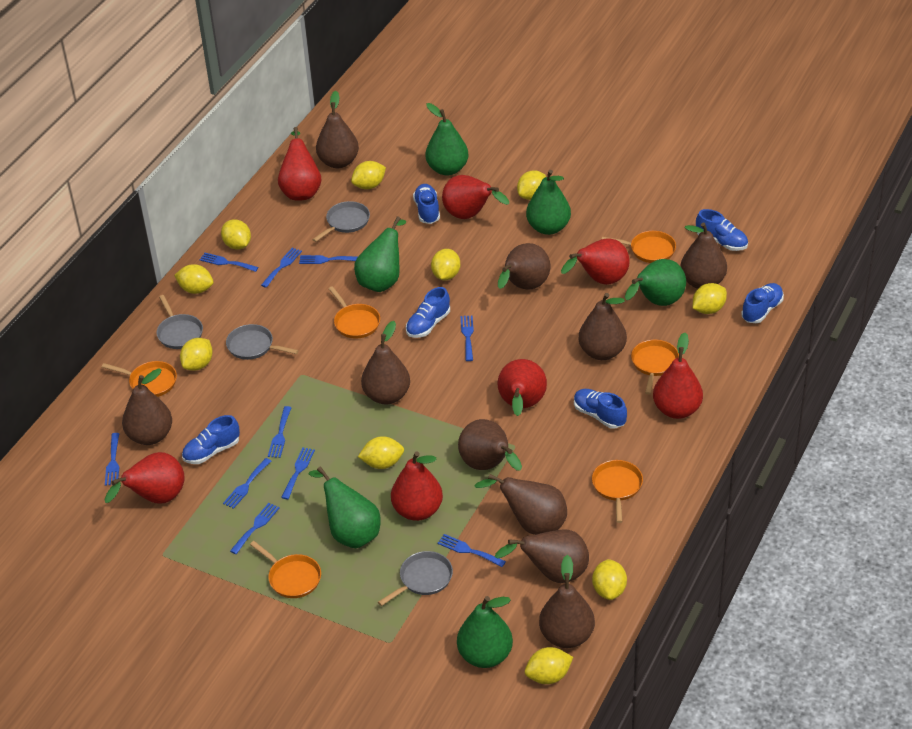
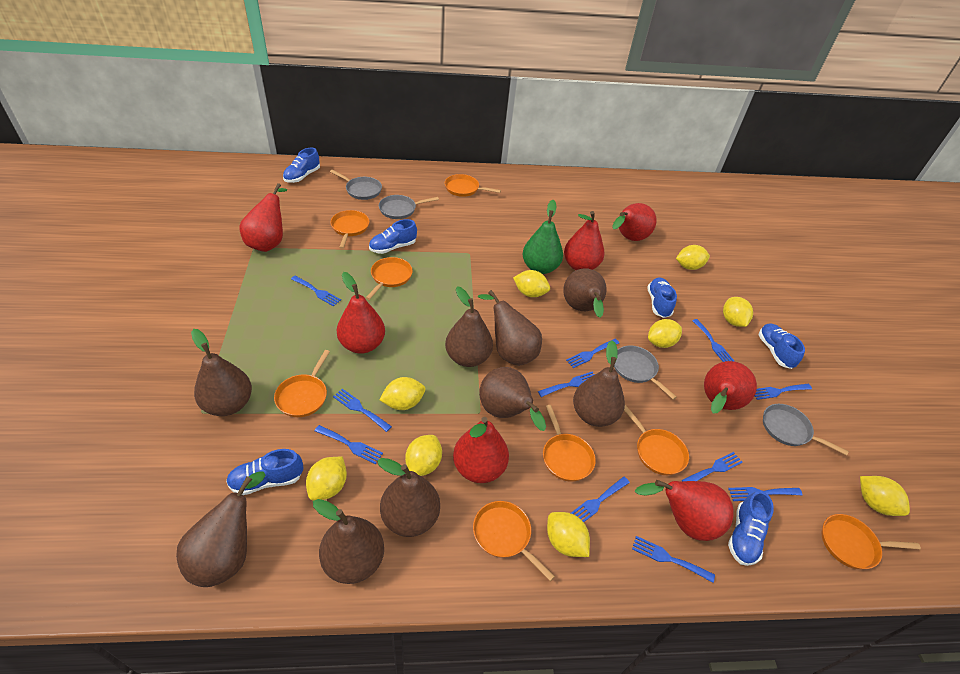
blue fork: 10 -> 11
brown pear: 10 -> 9
green pear: 6 -> 1
orange pan: 6 -> 8
yellow lemon: 10 -> 9

